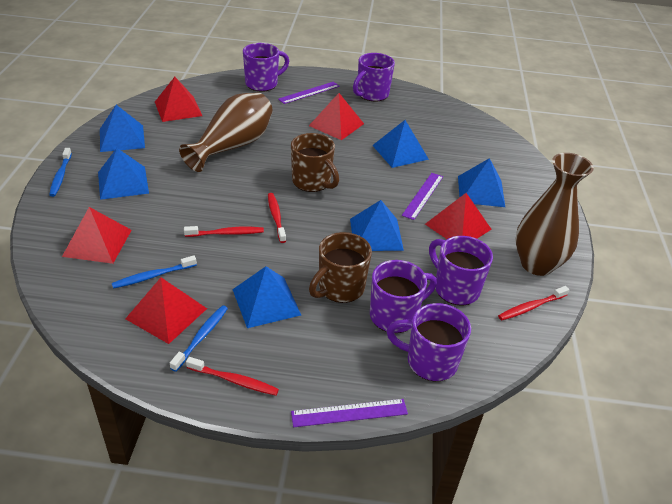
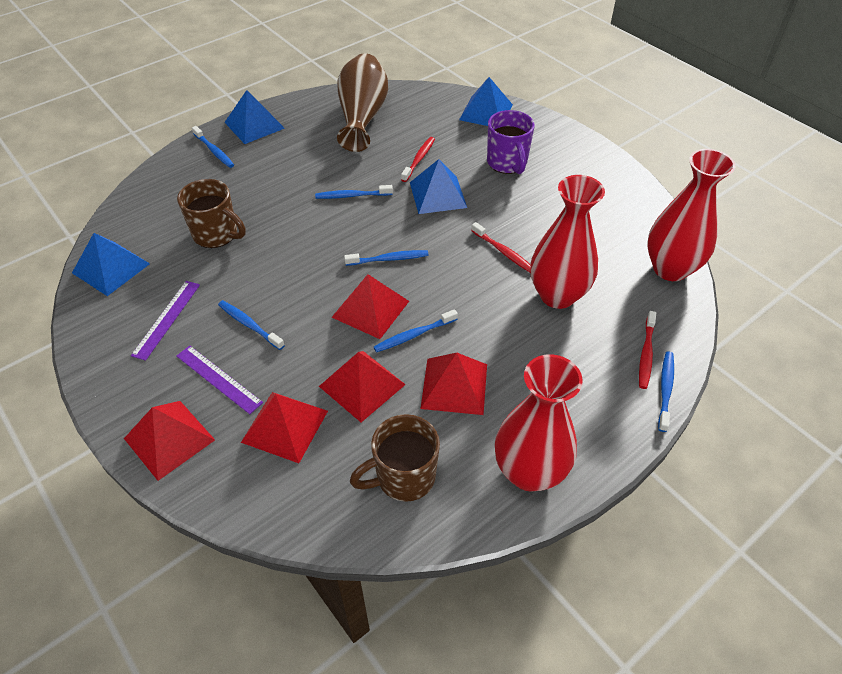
blue pyramid: 6 -> 4
blue toothbrush: 3 -> 6
brown vase: 2 -> 1
purple mug: 5 -> 1
purple ruler: 3 -> 2
red toothbrush: 4 -> 3
red vase: 0 -> 3

